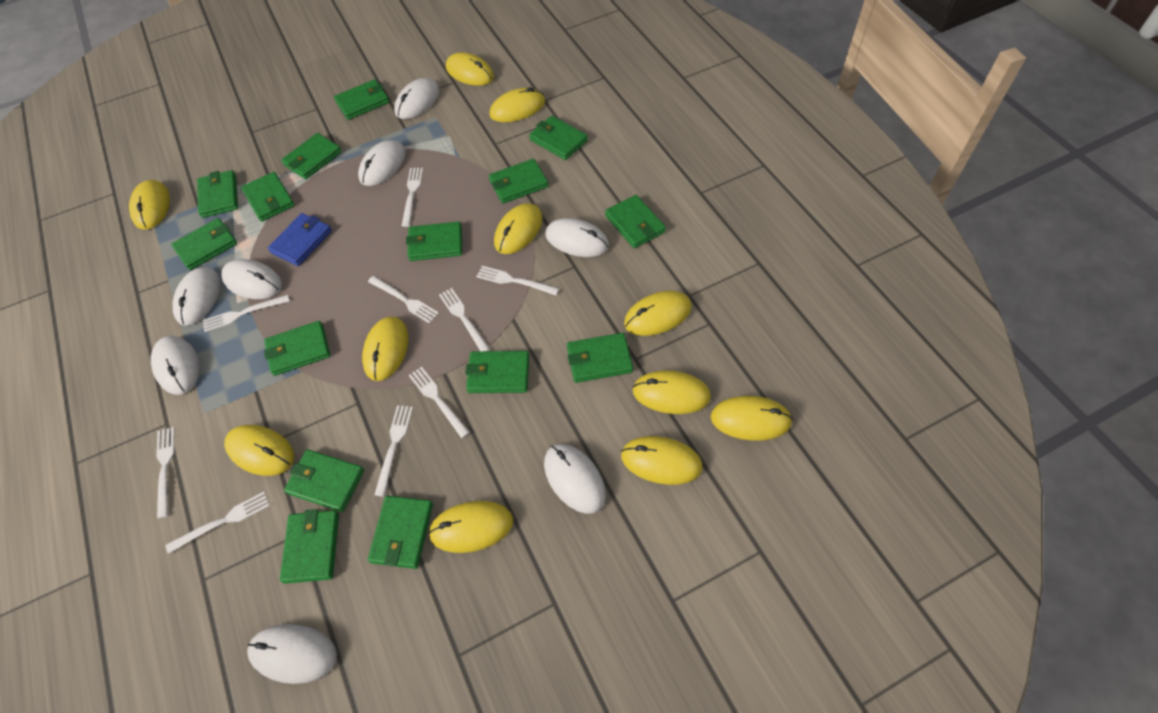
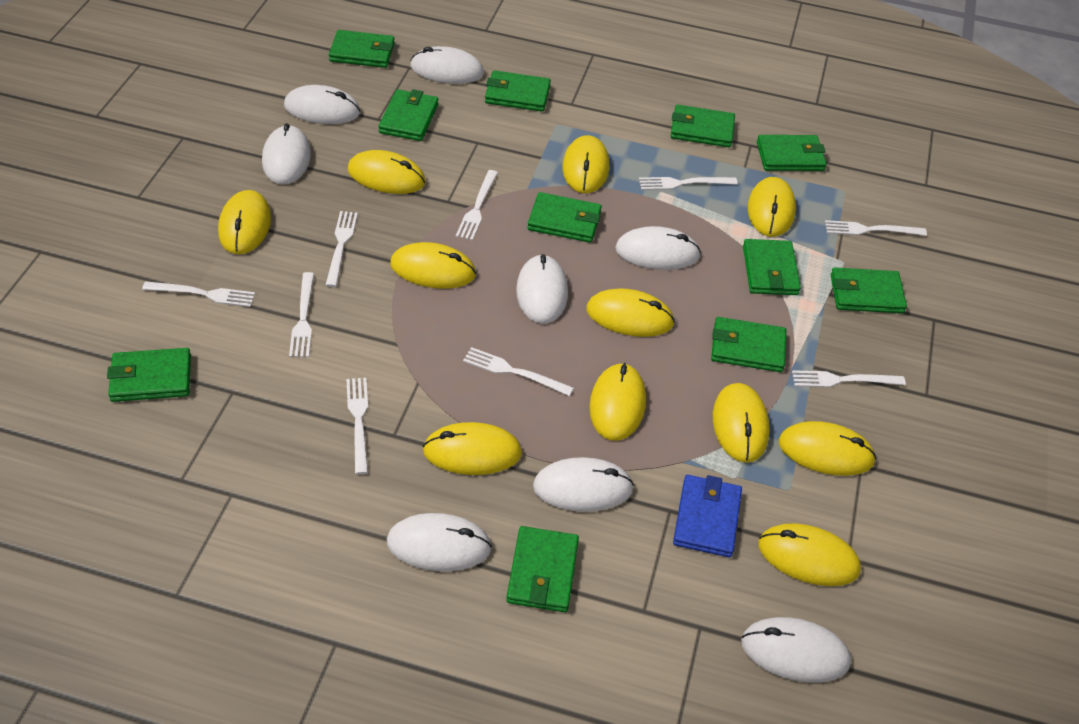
green wallet: 15 -> 11

